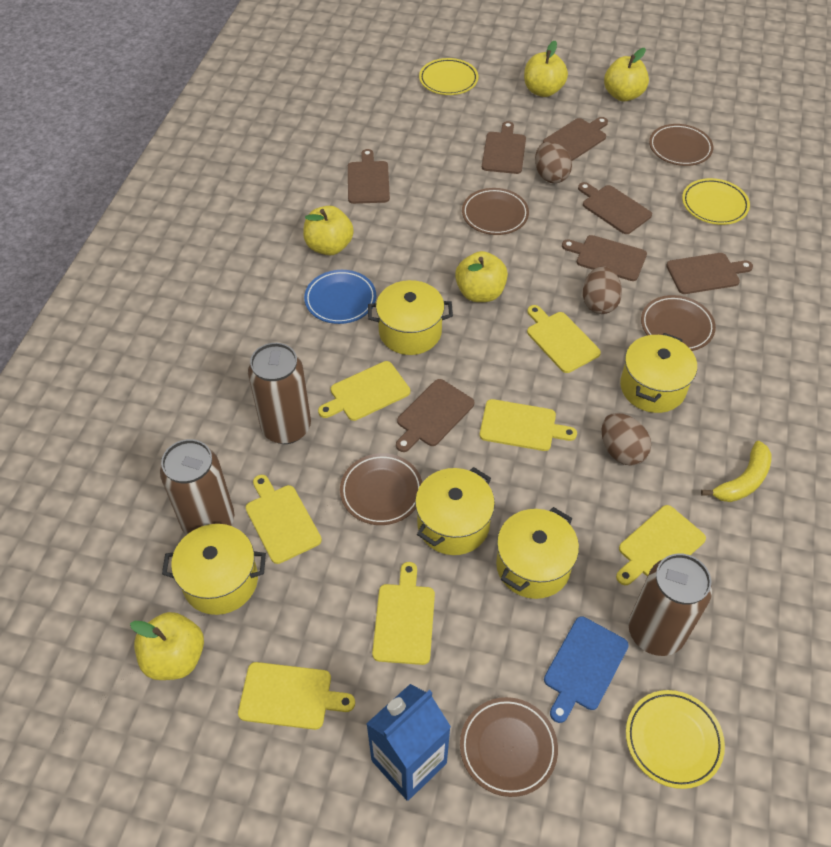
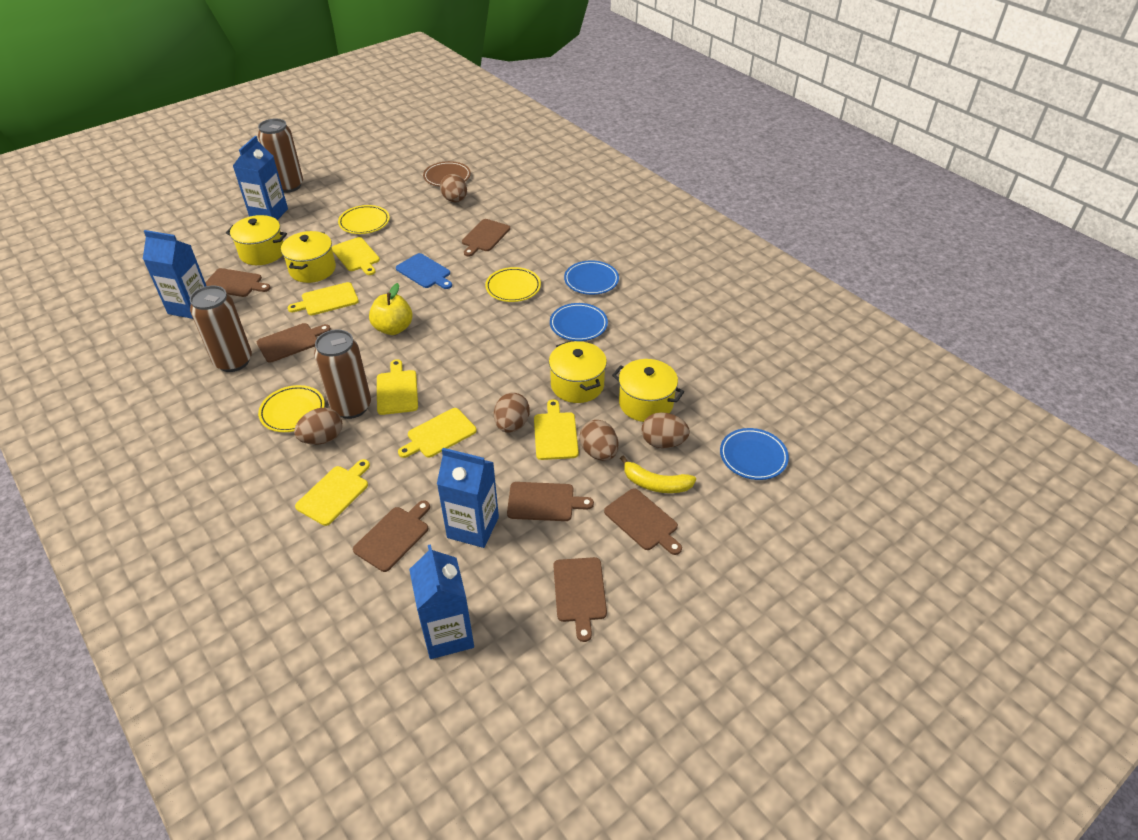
blue carton: 1 -> 4
blue plate: 1 -> 3
brown egg: 3 -> 5
brown plate: 5 -> 1
yellow apple: 5 -> 1
yellow cutting board: 7 -> 6
yellow pot: 5 -> 4

